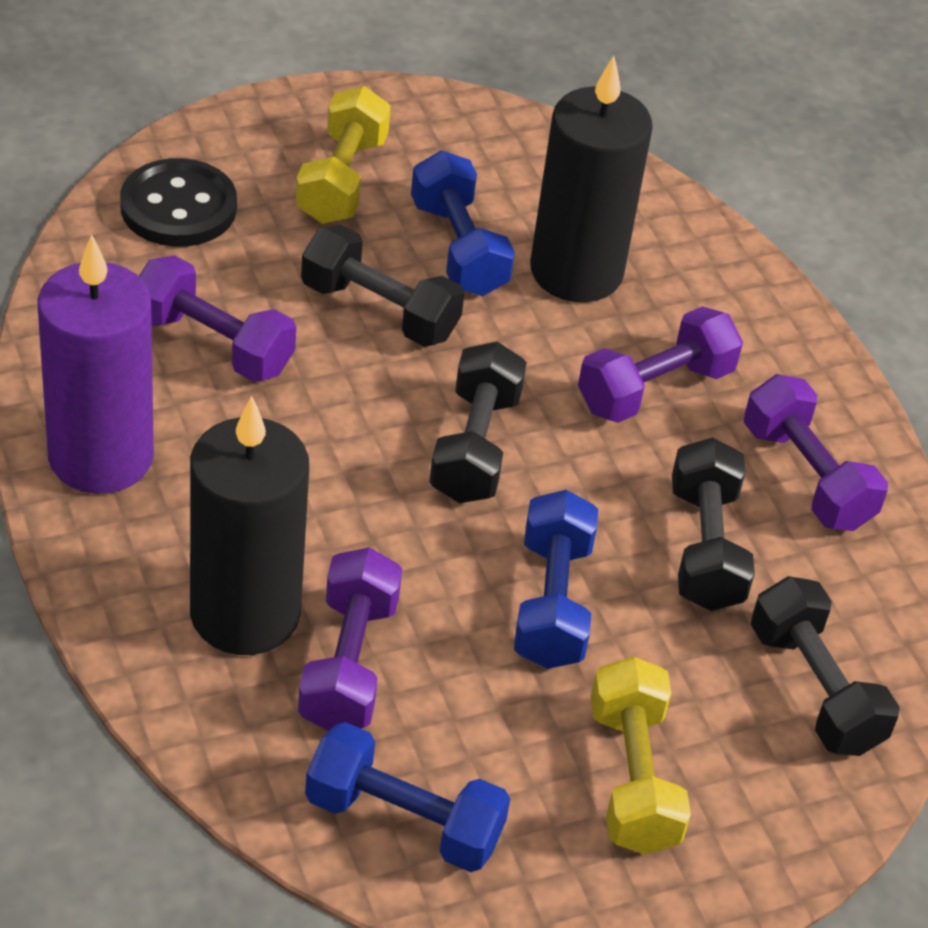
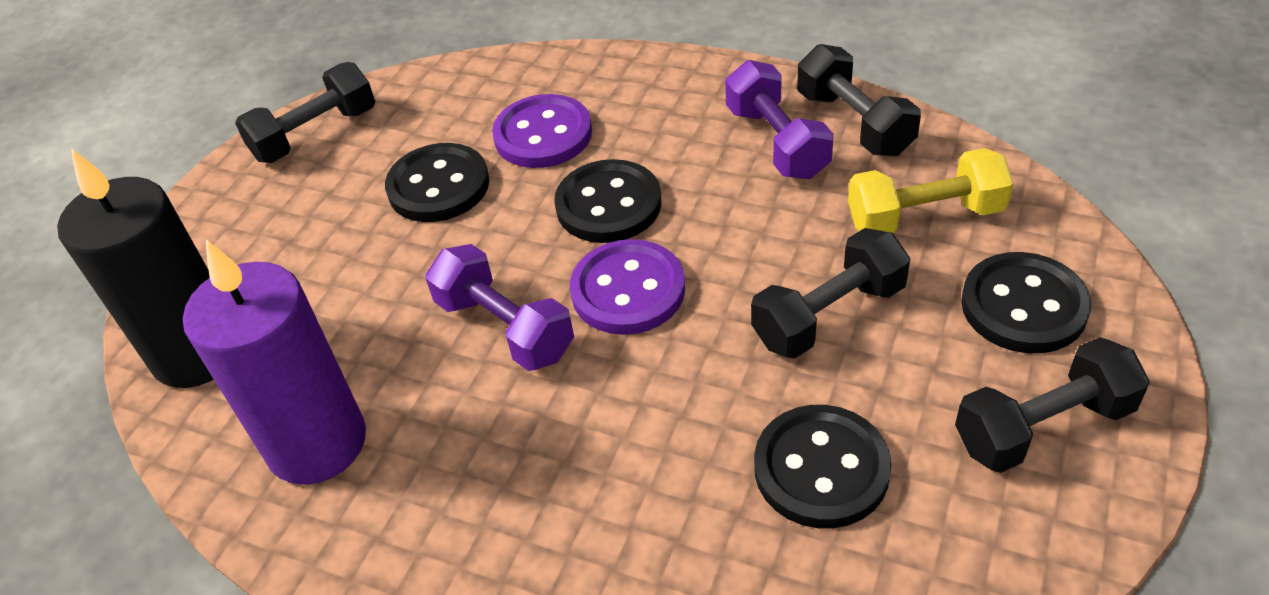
black button: 1 -> 4
black candle: 2 -> 1
blue dumbbell: 3 -> 0
purple button: 0 -> 2
purple dumbbell: 4 -> 2
yellow dumbbell: 2 -> 1

